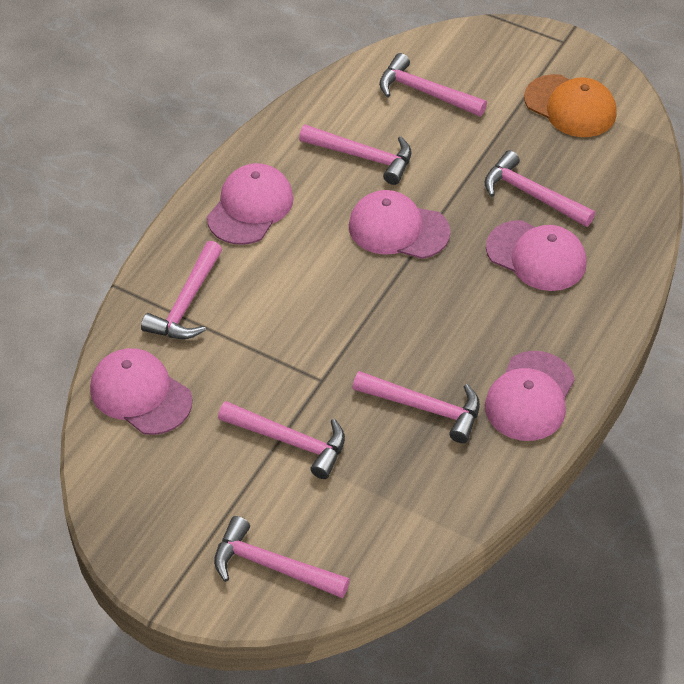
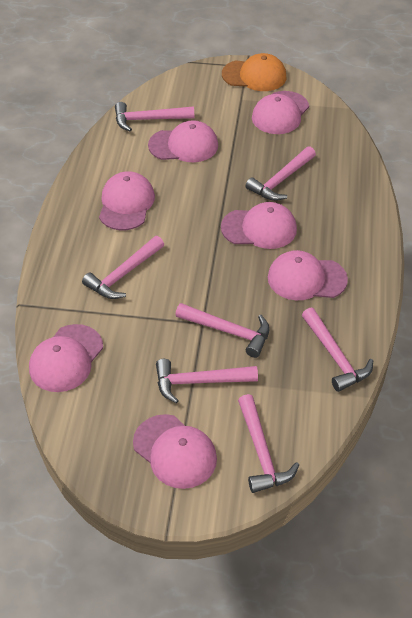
pink cap: 5 -> 7

